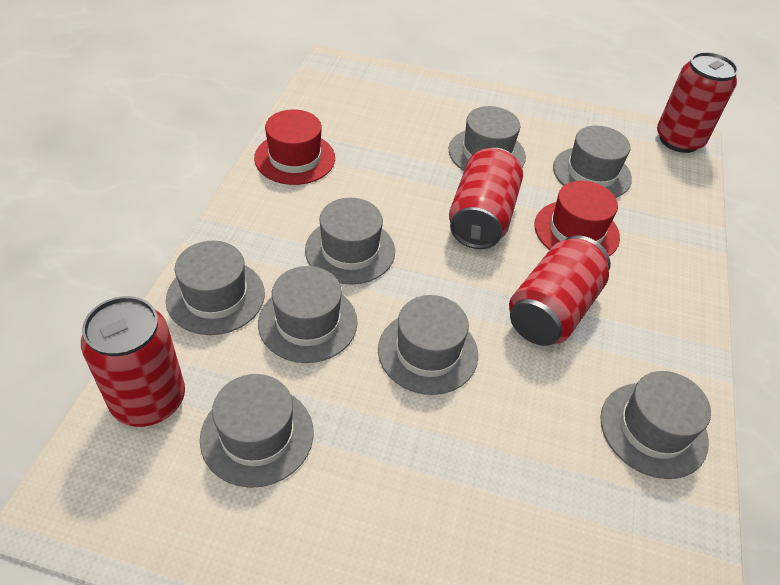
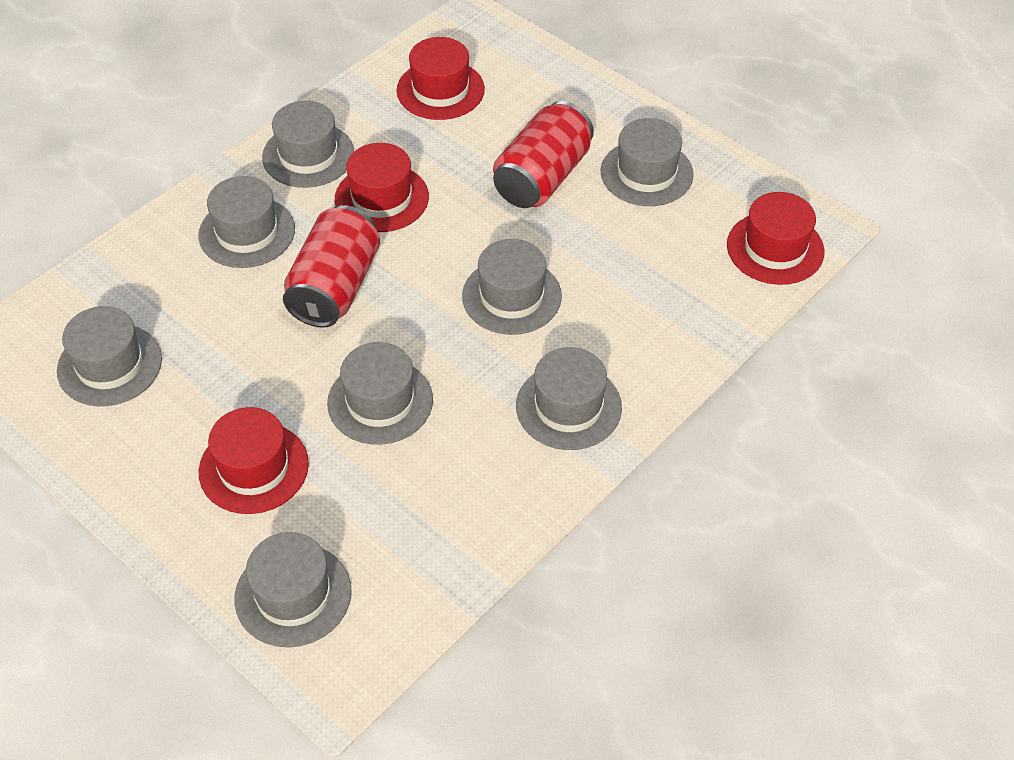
red can: 4 -> 2
red hat: 2 -> 4

